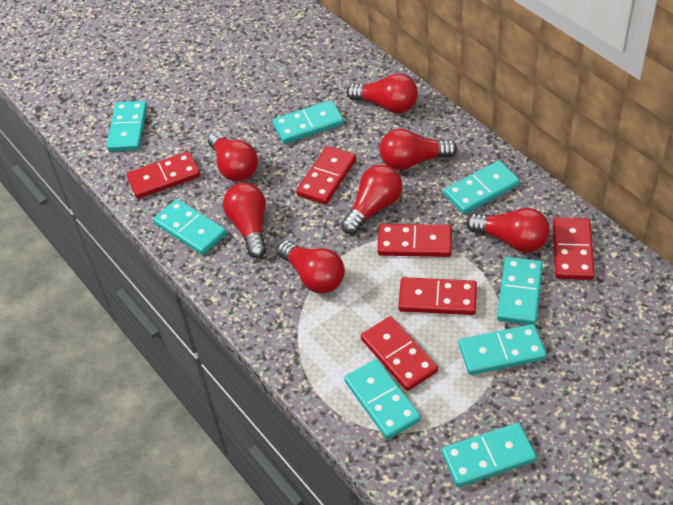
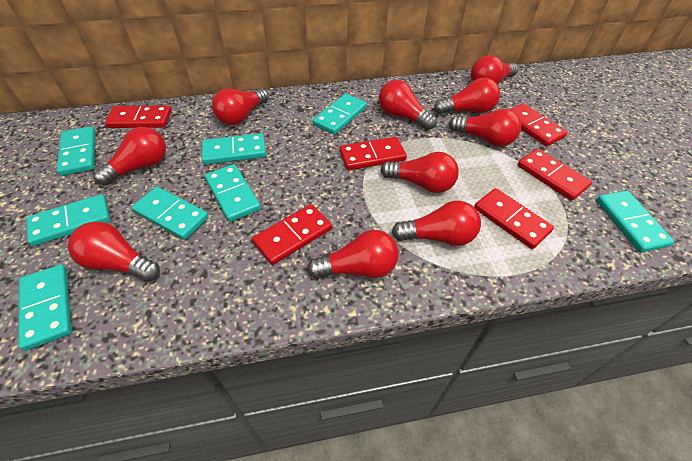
red light bulb: 7 -> 10

